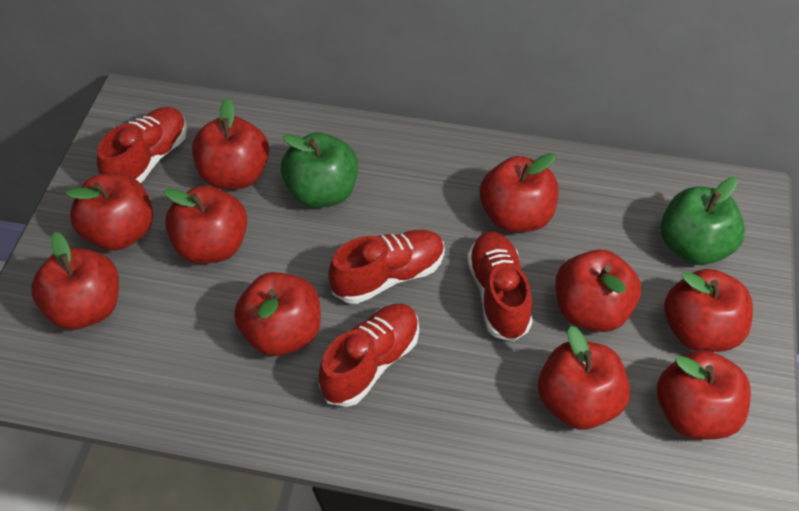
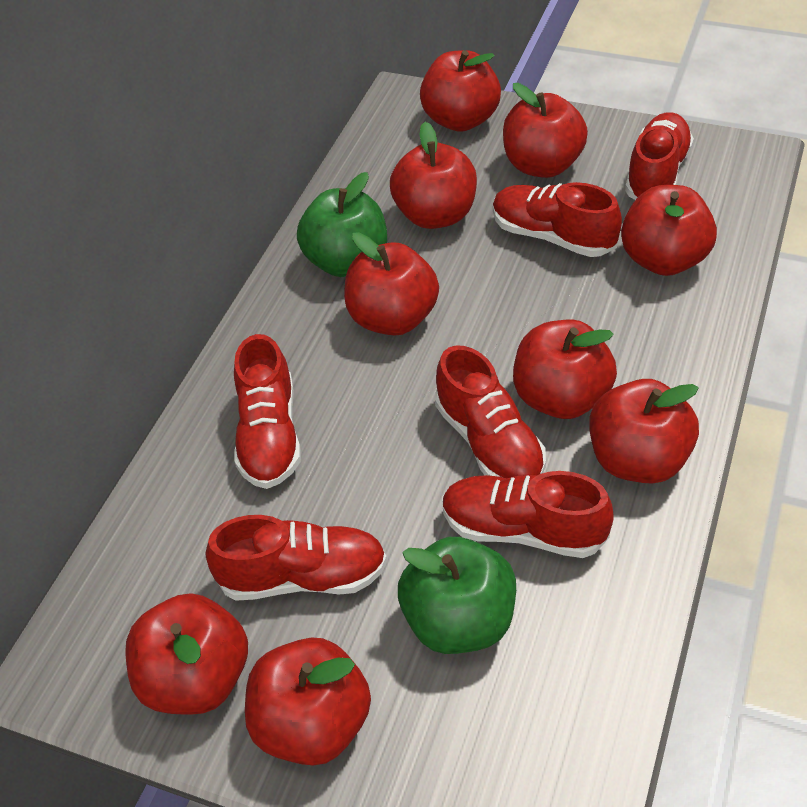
red apple: 10 -> 9
red shoe: 4 -> 6

